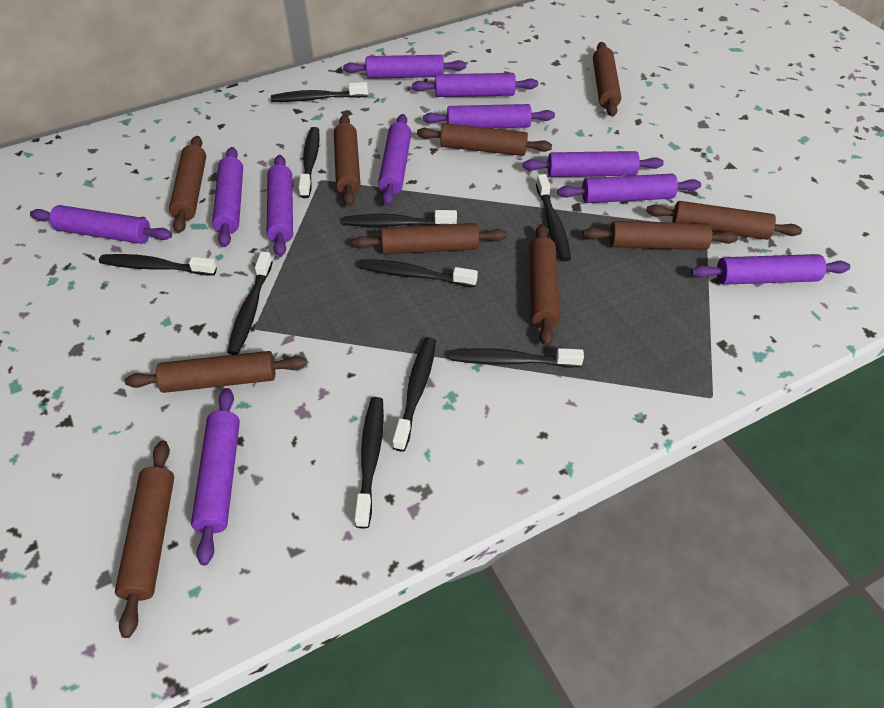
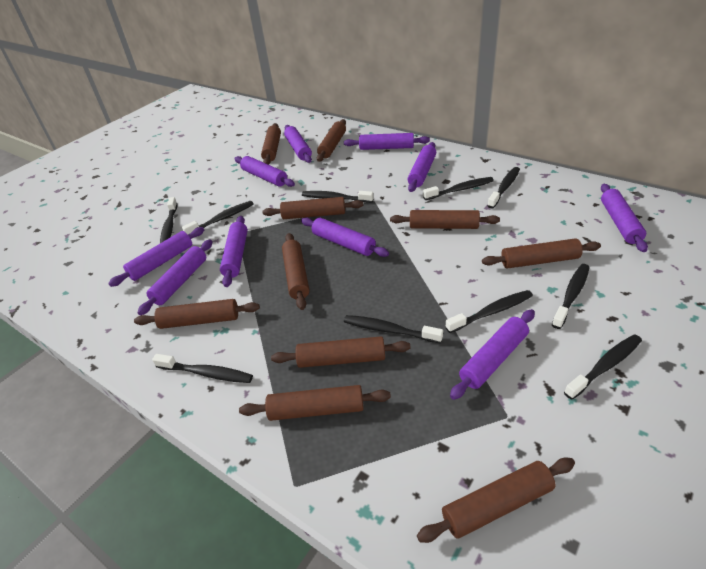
purple rolling pin: 11 -> 10

